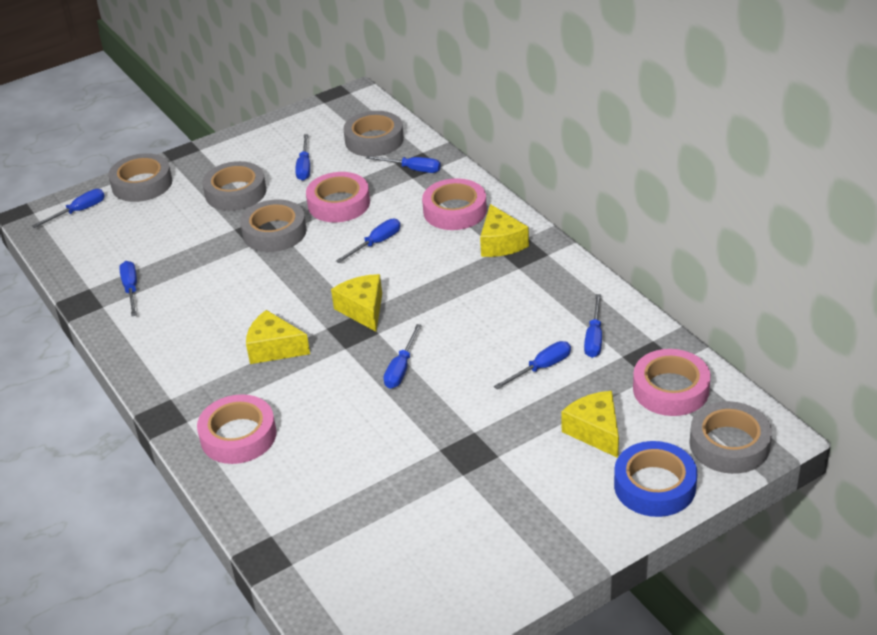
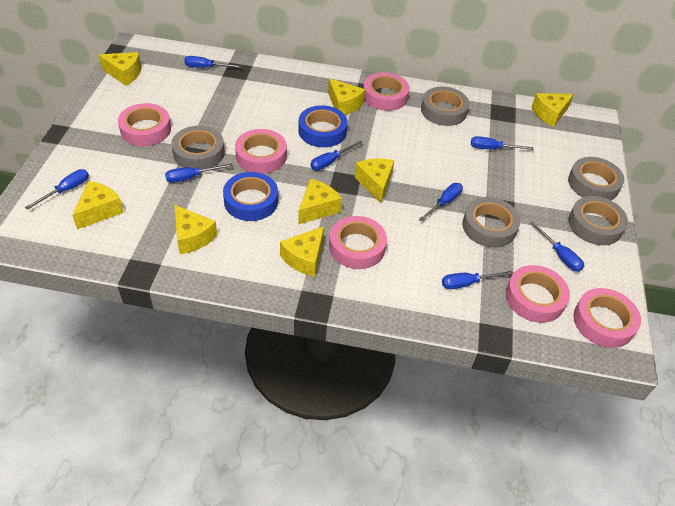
blue tape: 1 -> 2
pink tape: 4 -> 6
yellow cheese: 4 -> 8

